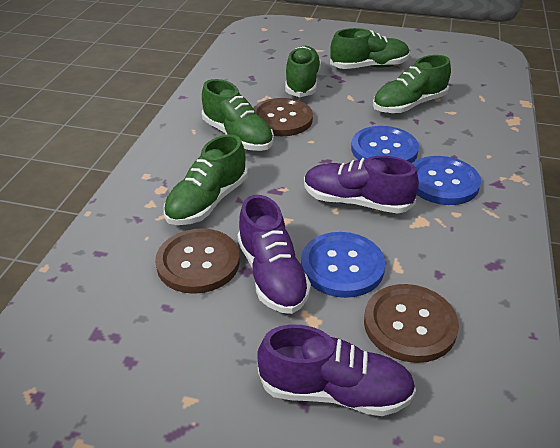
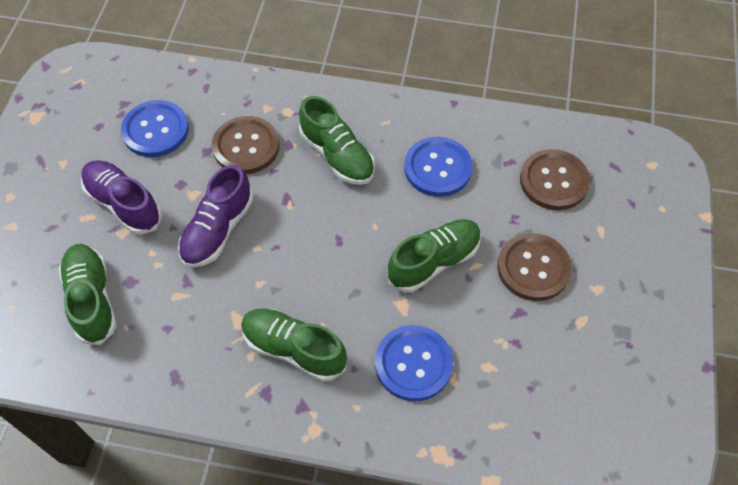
green shoe: 5 -> 4
purple shoe: 3 -> 2

